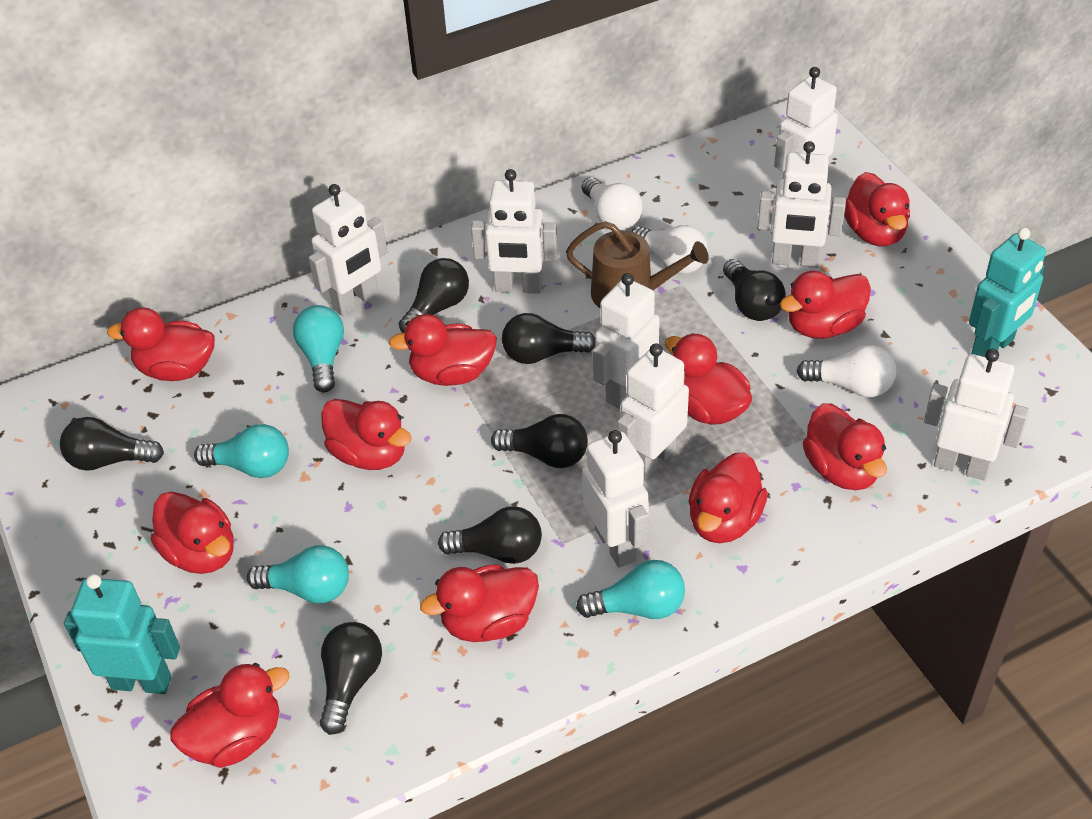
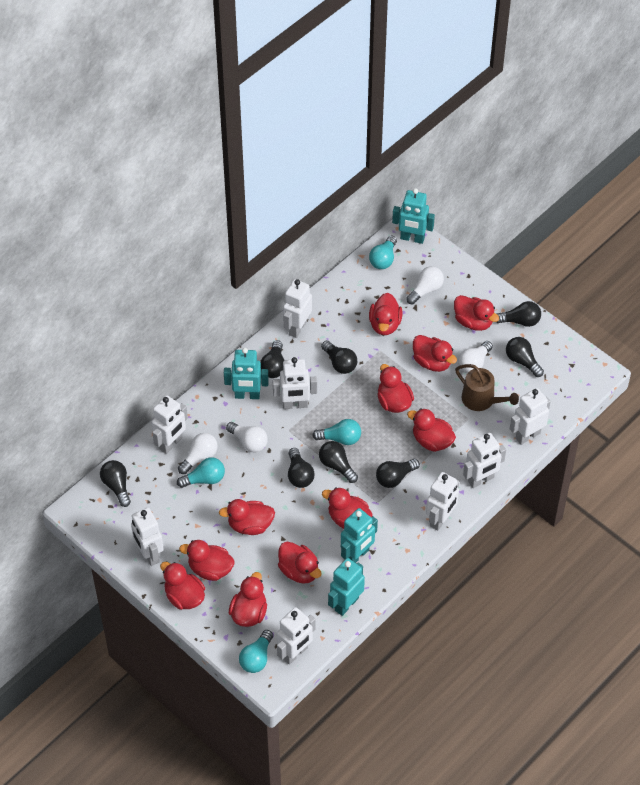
black light bulb: 7 -> 8
turquoise robot: 2 -> 4
white light bulb: 3 -> 4

